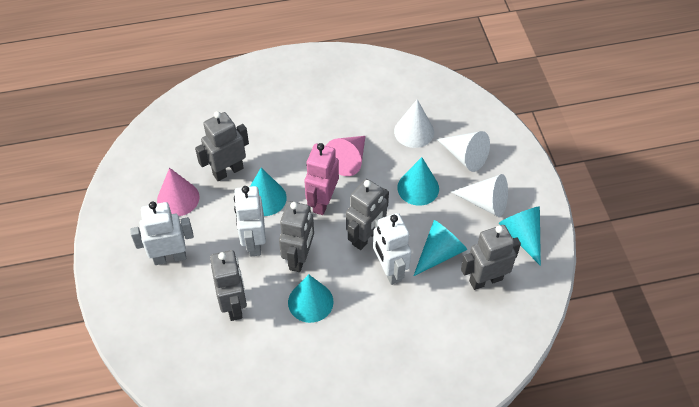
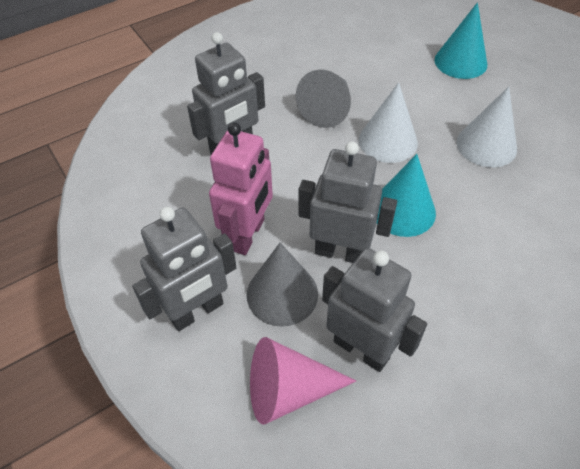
grey cone: 0 -> 2
grey robot: 5 -> 4
pink cone: 2 -> 1
turquoise cone: 5 -> 2
white cone: 3 -> 2
white robot: 3 -> 0

